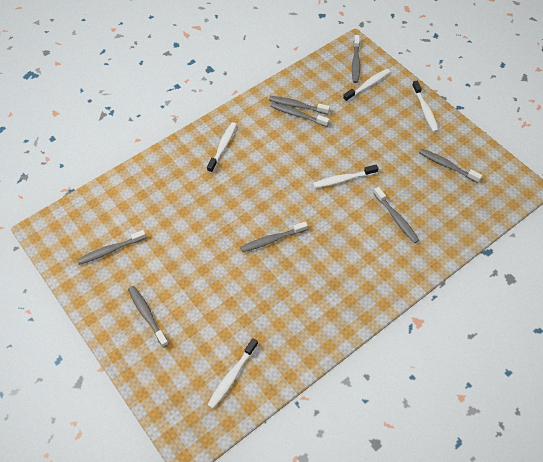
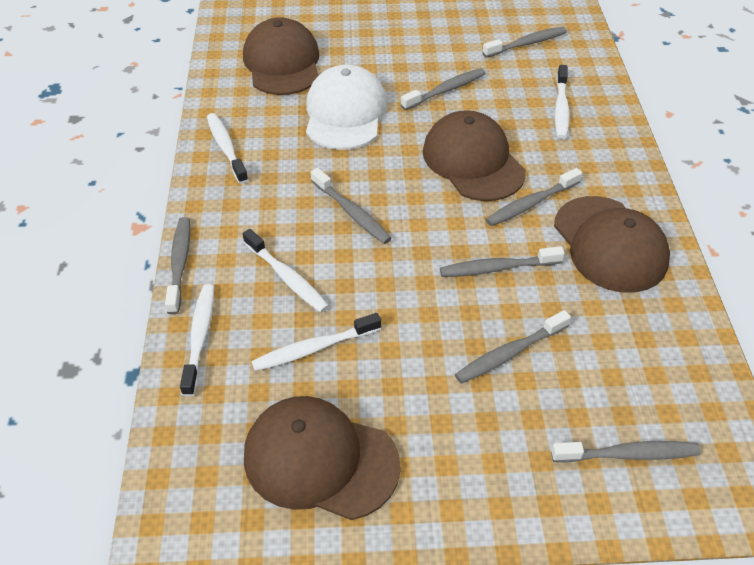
brown cap: 0 -> 4
white cap: 0 -> 1

